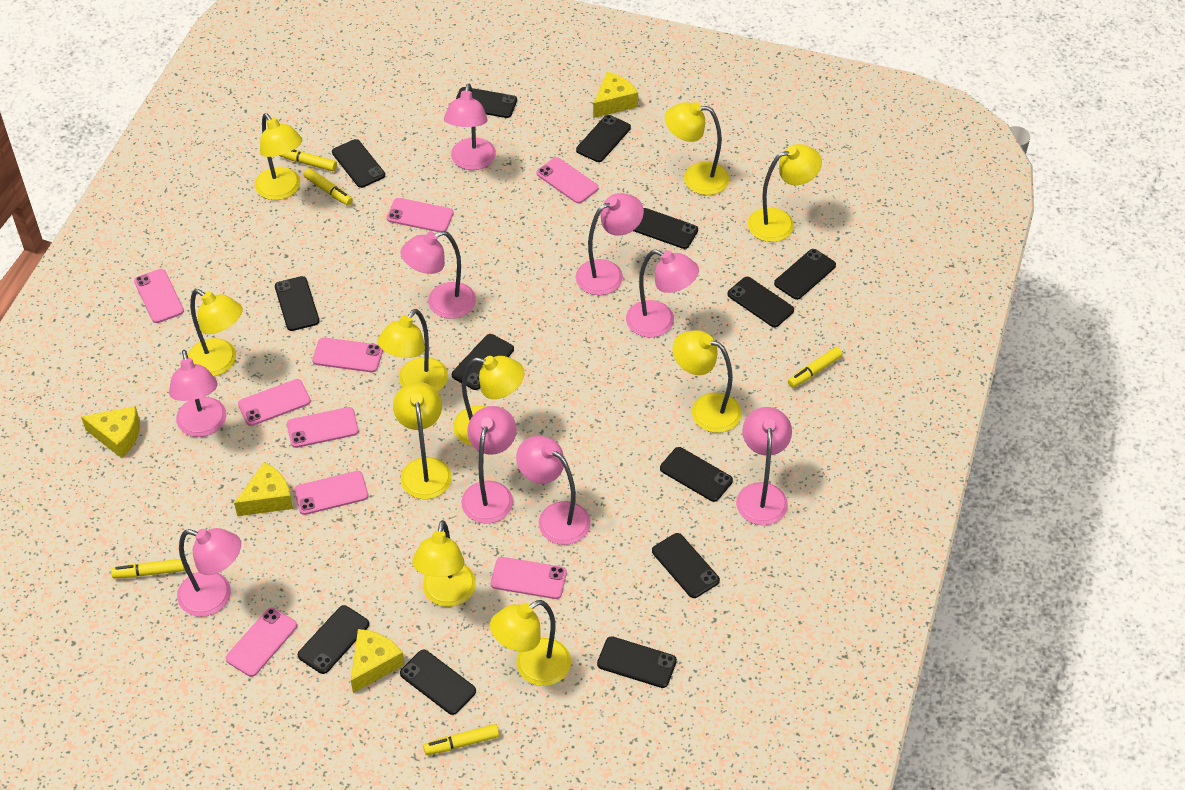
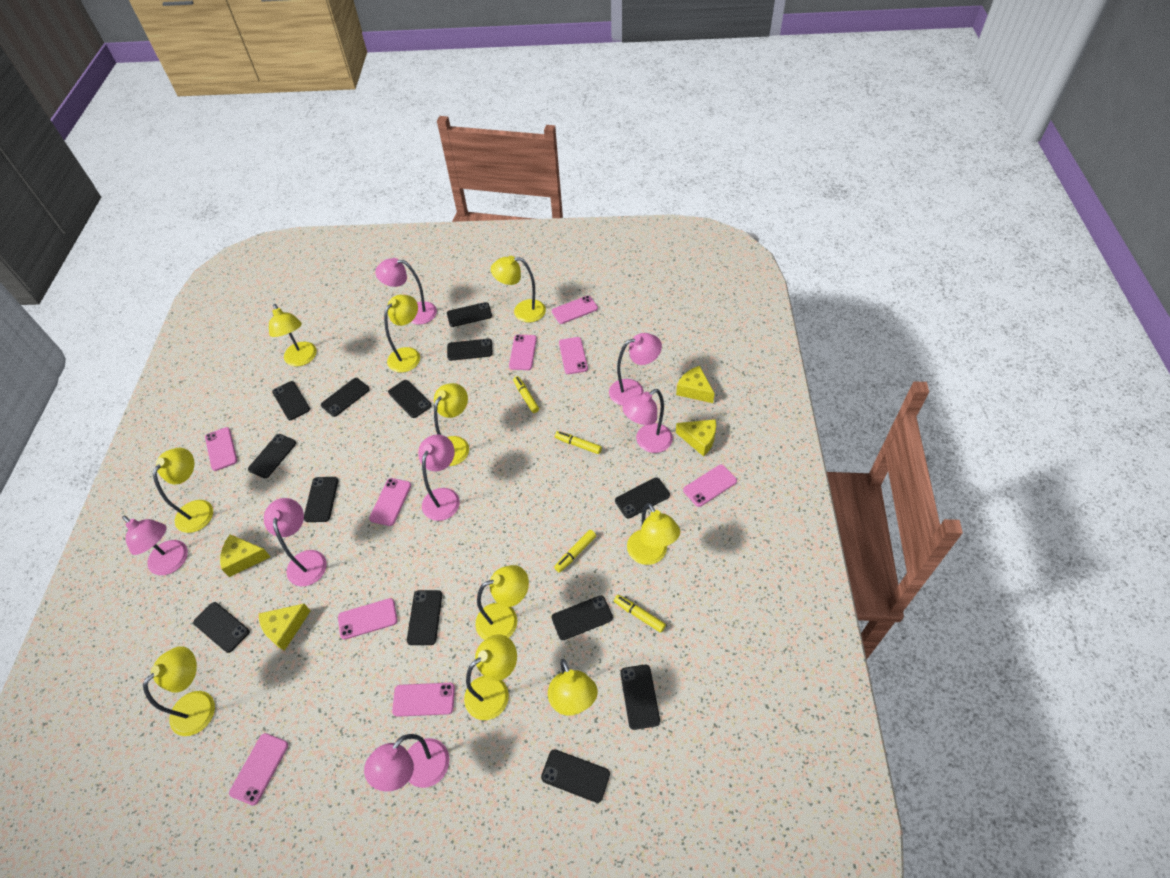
pink lamp: 9 -> 7
yellow marker: 5 -> 4

